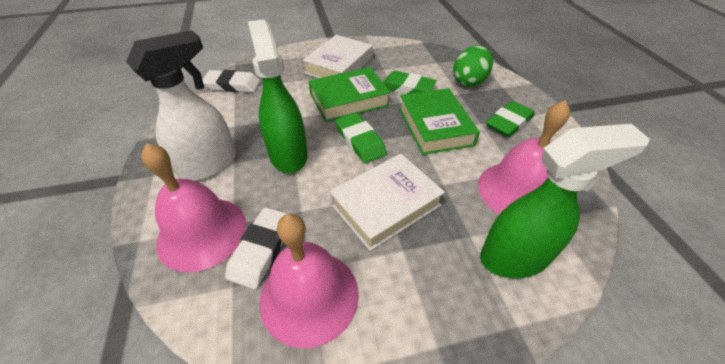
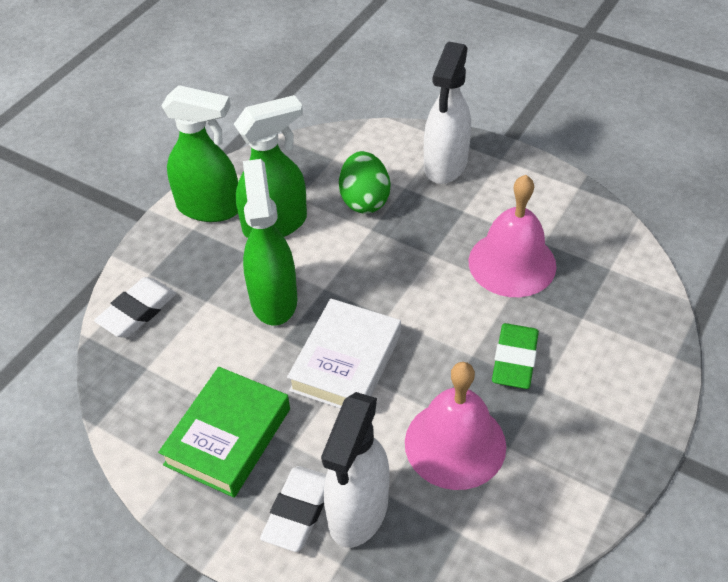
green book: 2 -> 1
green eraser: 3 -> 1
green spray bottle: 2 -> 3
pink bell: 3 -> 2
white book: 2 -> 1
white spray bottle: 1 -> 2

